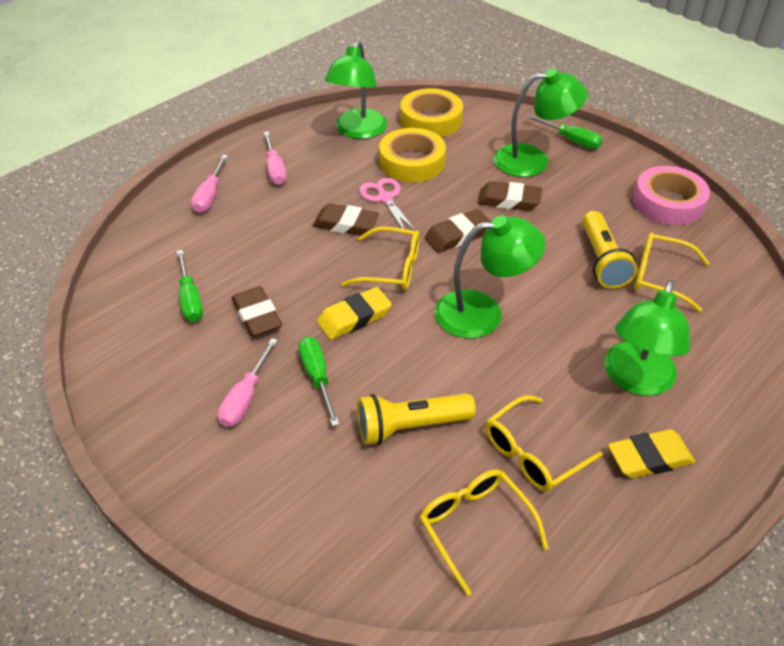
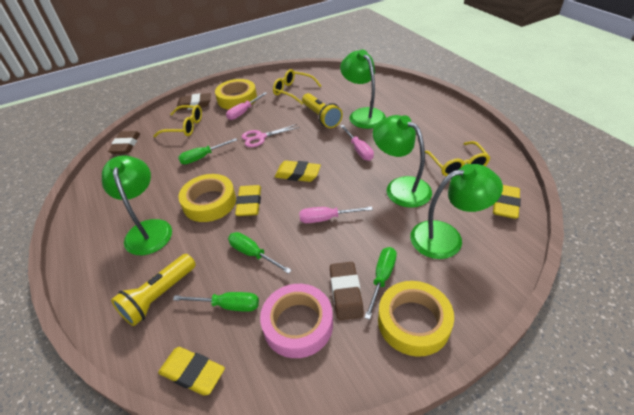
brown eraser: 4 -> 3
green screwdriver: 3 -> 4
yellow eraser: 2 -> 4
yellow glasses: 4 -> 3
yellow tape: 2 -> 3

